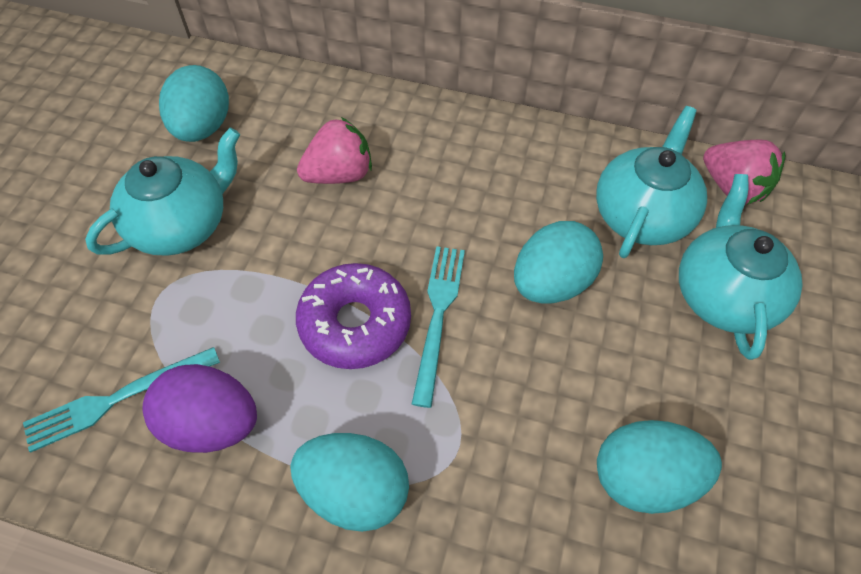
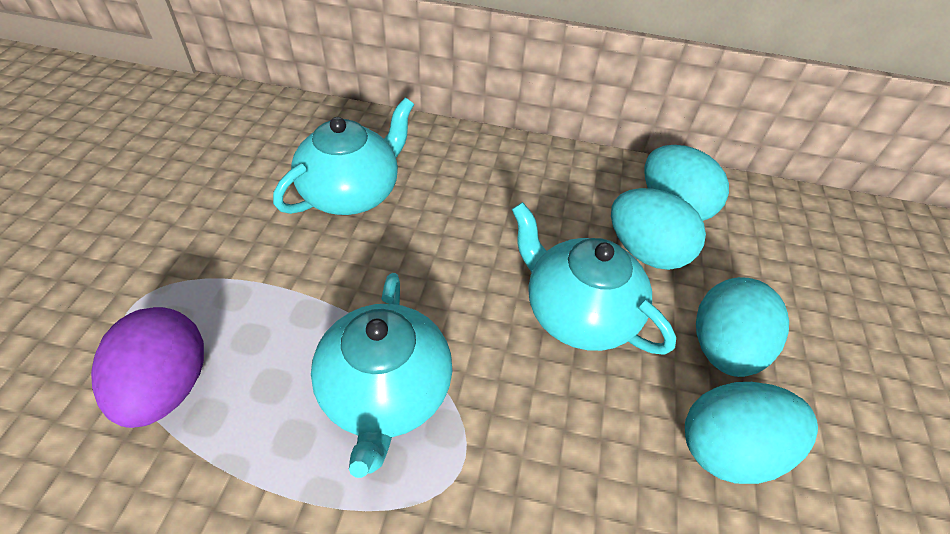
pink strawberry: 2 -> 0
purple donut: 1 -> 0
turquoise fork: 2 -> 0

